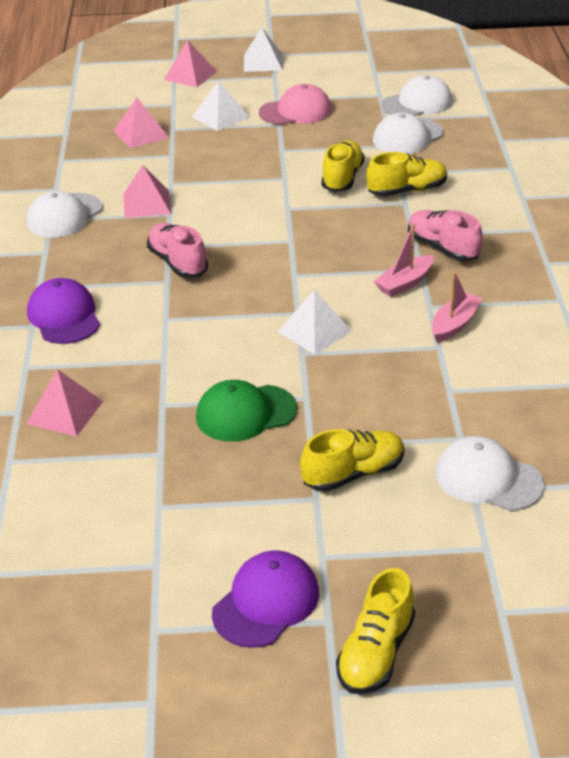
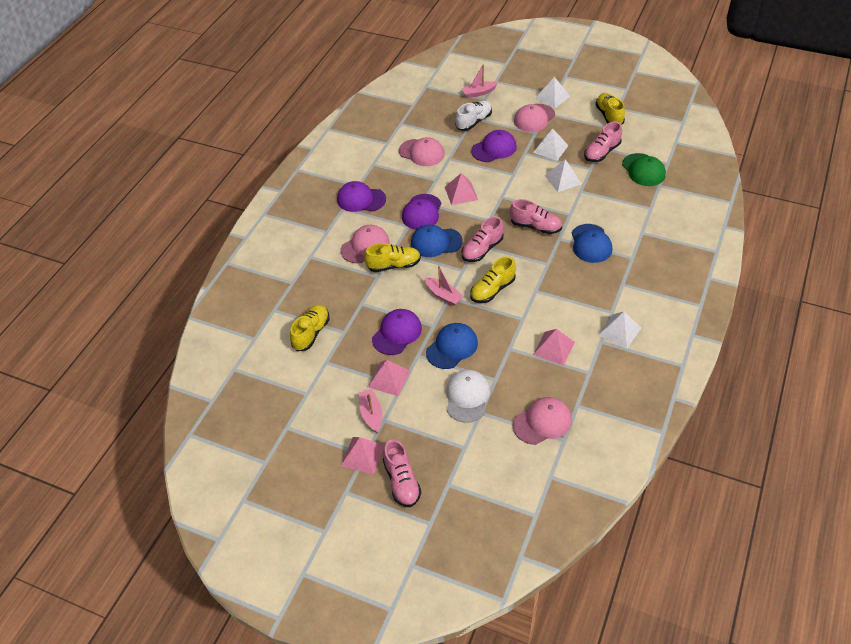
blue cap: 0 -> 3
pink boat: 2 -> 3
pink cap: 1 -> 4
pink shoe: 2 -> 4
purple cap: 2 -> 4
white cap: 4 -> 1
white pyramid: 3 -> 4
white shoe: 0 -> 1

